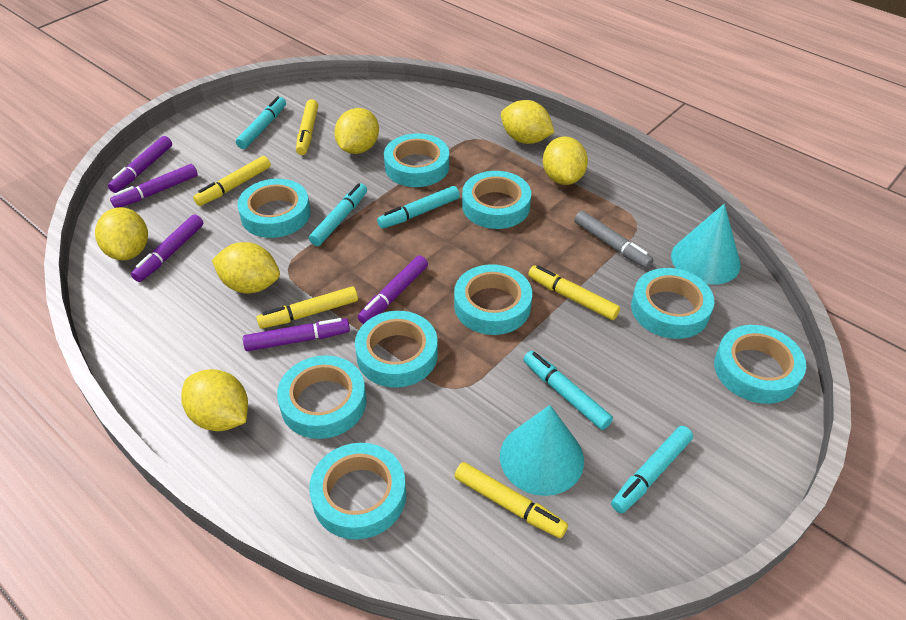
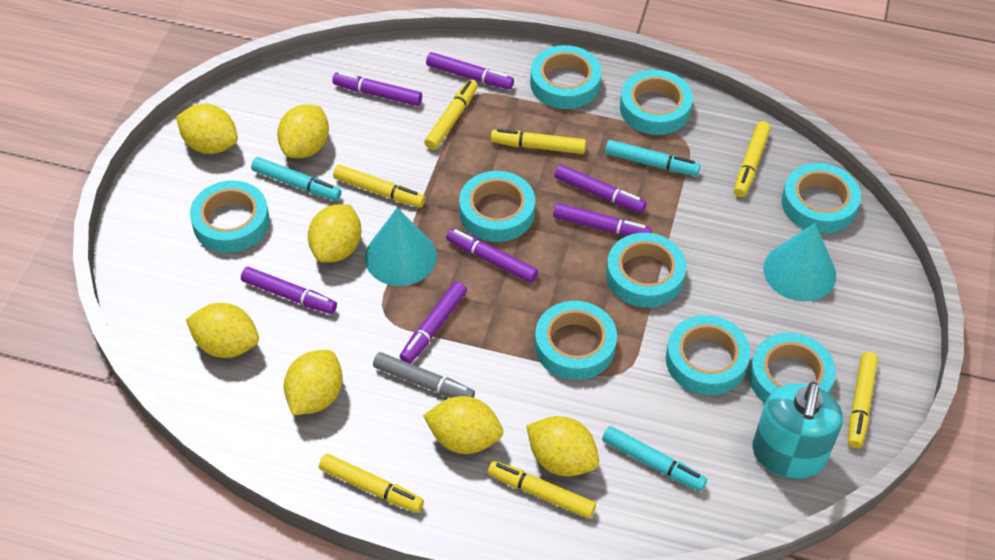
purple marker: 5 -> 7
turquoise marker: 5 -> 3
turquoise soap dispenser: 0 -> 1
yellow lemon: 6 -> 7
yellow marker: 5 -> 7

